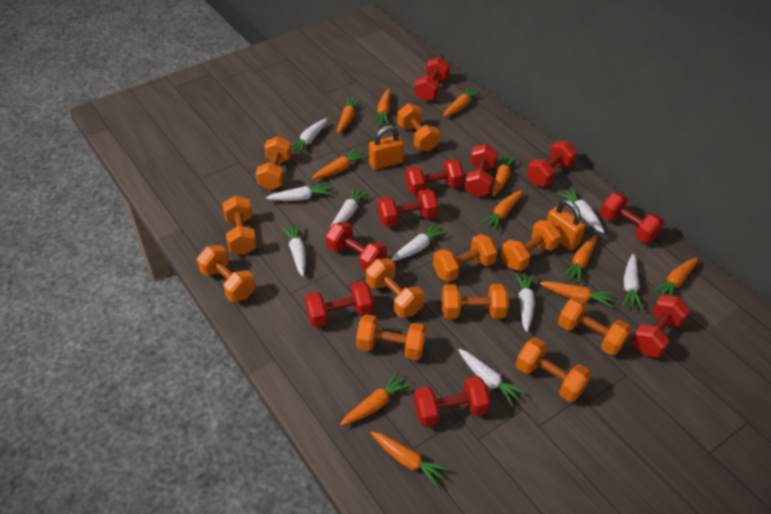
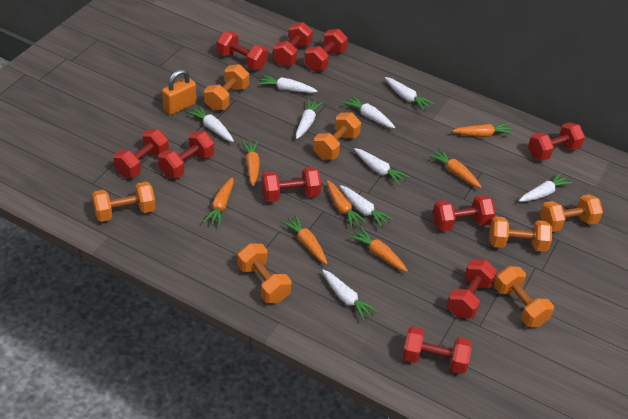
orange carrot: 11 -> 7
orange dumbbell: 11 -> 7
orange padlock: 2 -> 1

